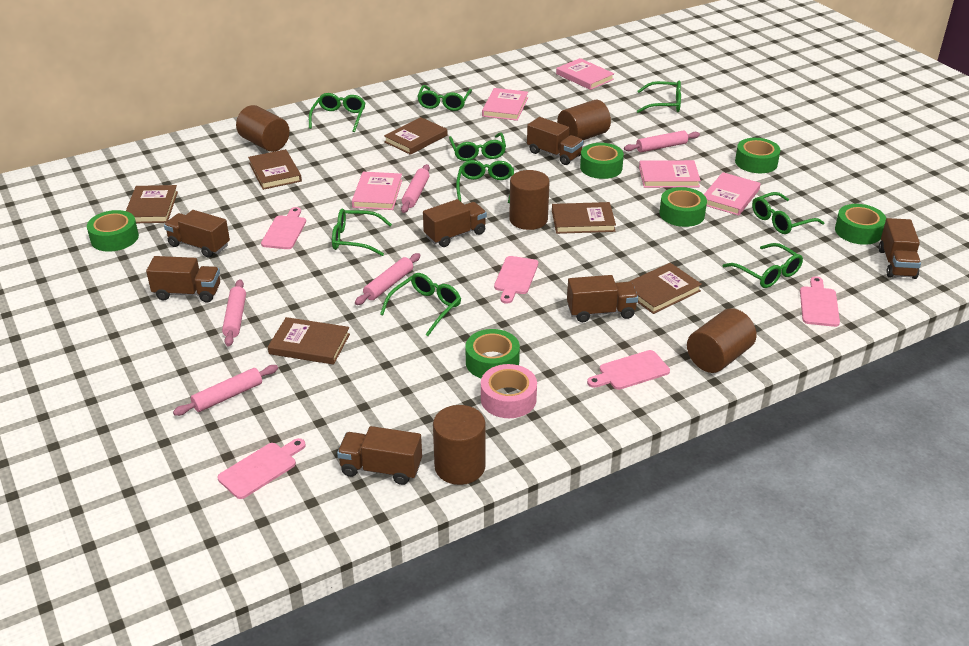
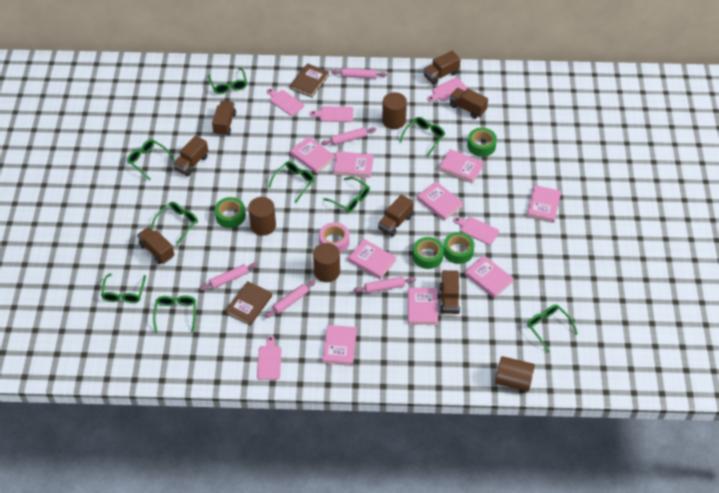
brown book: 6 -> 2
brown cylinder: 5 -> 4
green tape: 6 -> 4
pink book: 5 -> 9

